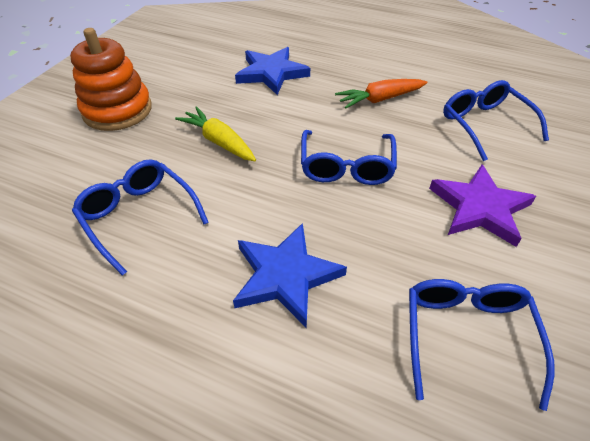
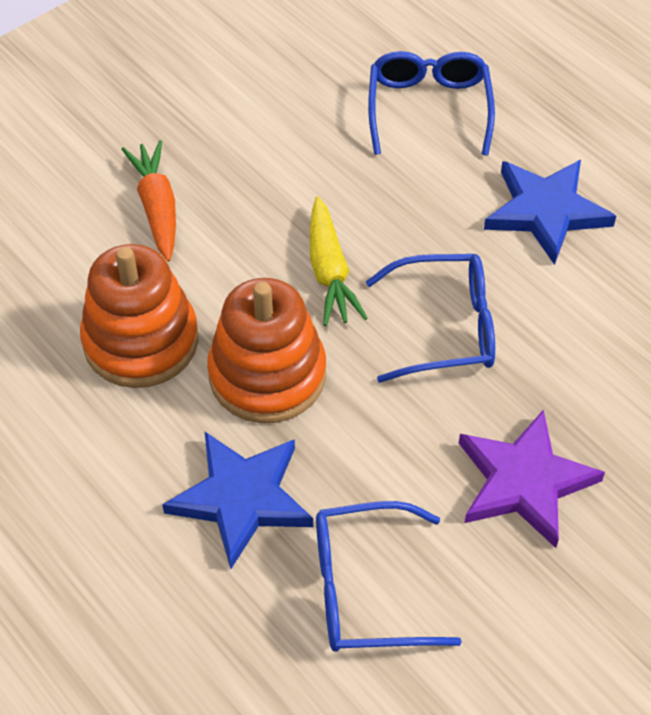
blue glasses: 4 -> 3
orange stacking toy: 1 -> 2

